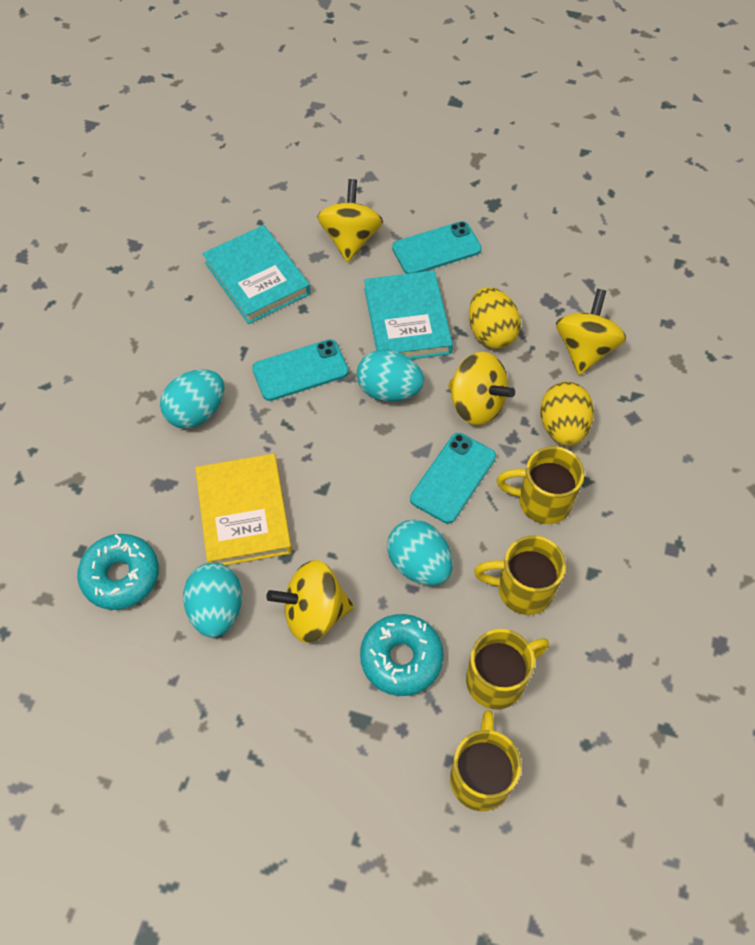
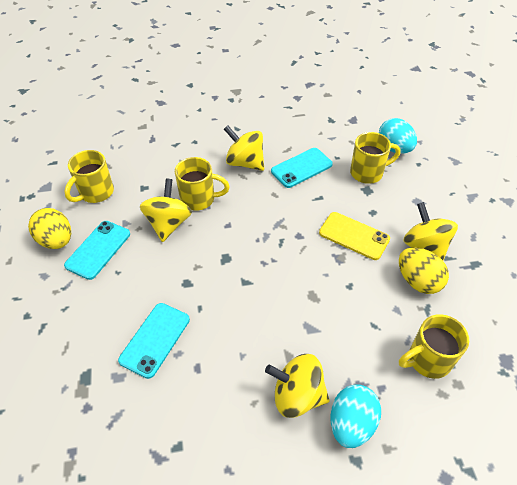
turquoise book: 2 -> 0
turquoise donut: 2 -> 0
turquoise egg: 4 -> 2
yellow book: 1 -> 0
yellow phone: 0 -> 1

